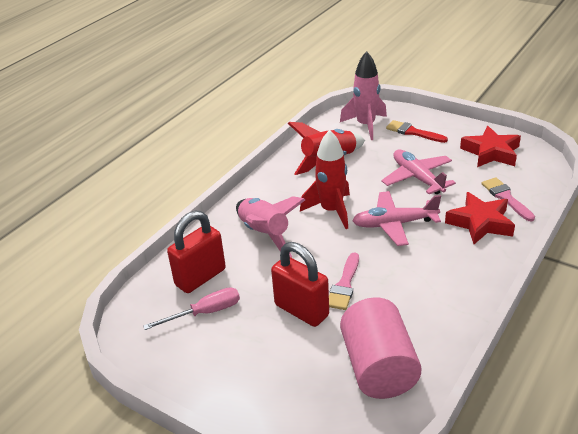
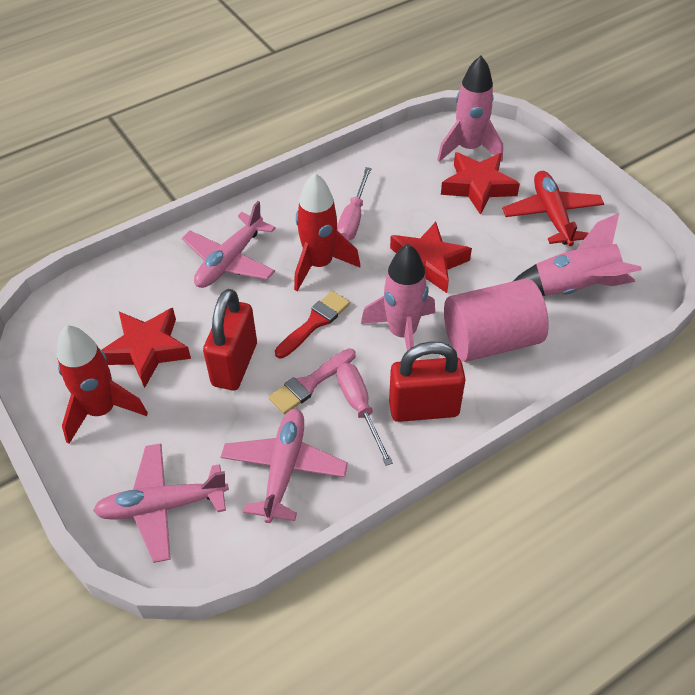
pink brush: 2 -> 1
pink plane: 2 -> 3
pink rocket: 2 -> 3
pink screwdriver: 1 -> 2
red plane: 0 -> 1
red star: 2 -> 3

